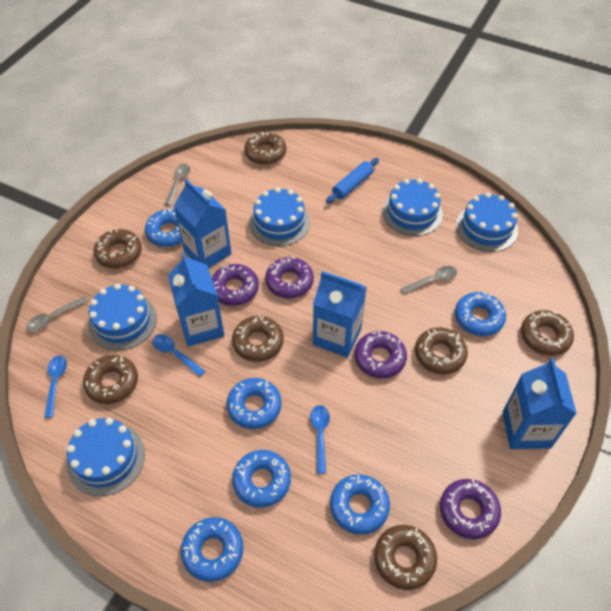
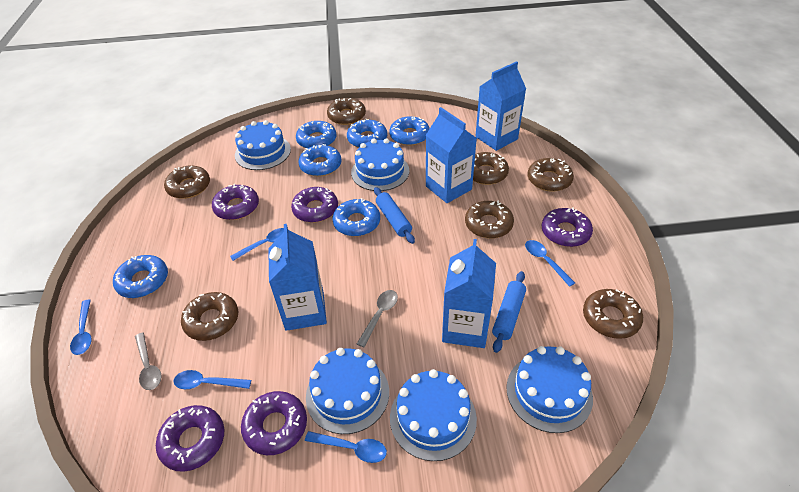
blue rolling pin: 1 -> 2
blue spoon: 3 -> 5
grey spoon: 3 -> 2
purple donut: 4 -> 5

